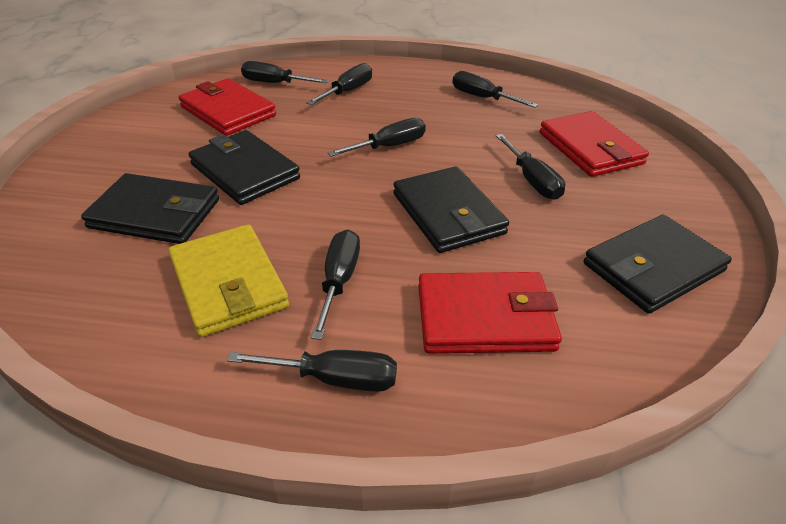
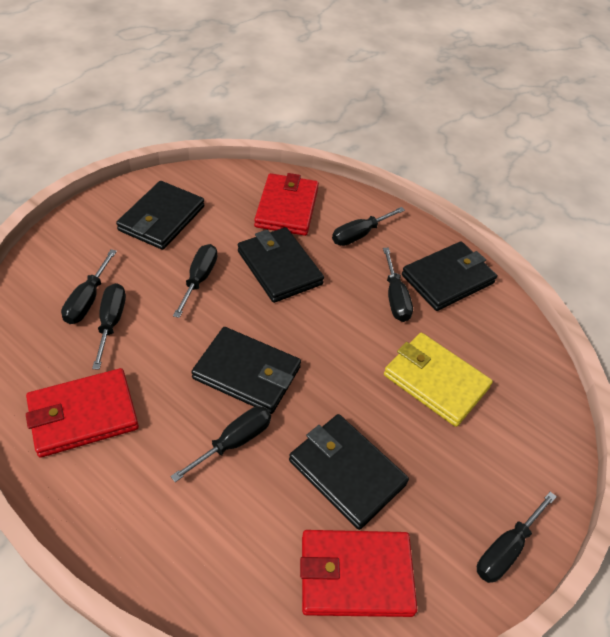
black wallet: 4 -> 5

